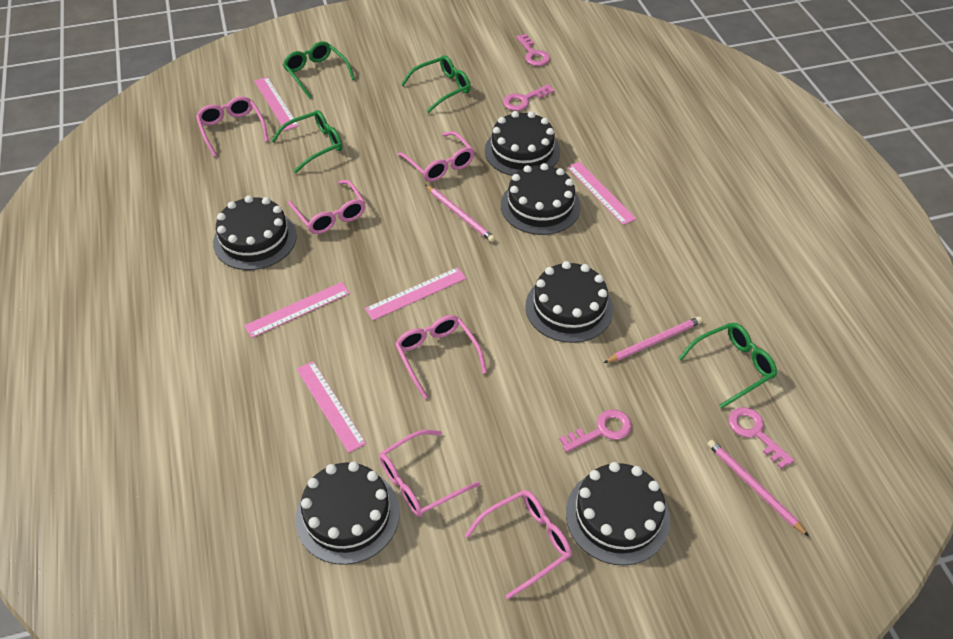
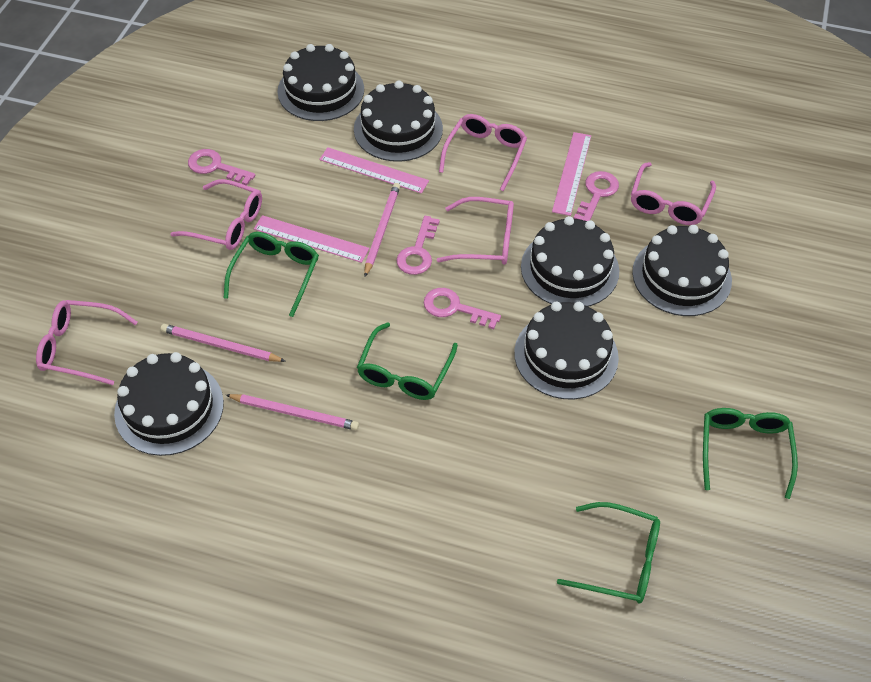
pink glasses: 6 -> 5
pink ruler: 5 -> 3

